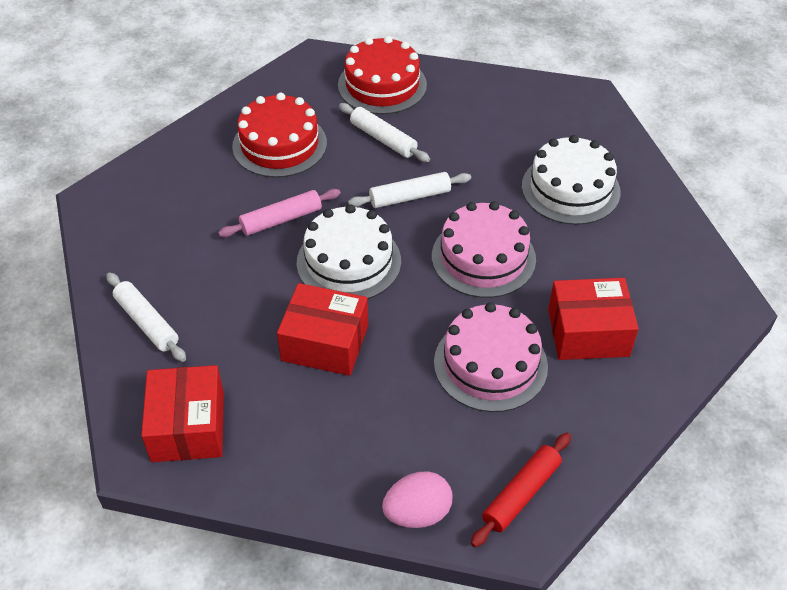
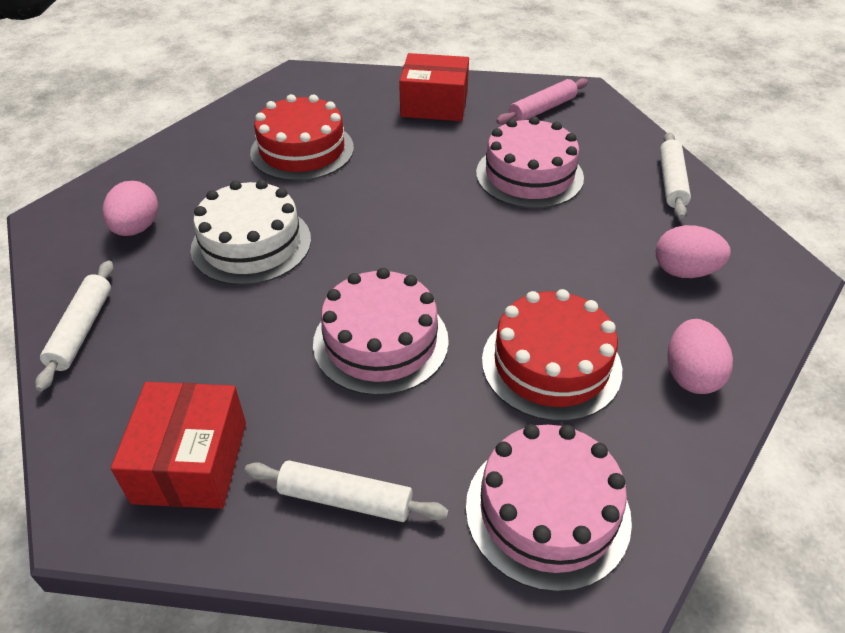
pink cake: 2 -> 3
pink egg: 1 -> 3
red box: 3 -> 2
red rolling pin: 1 -> 0
white cake: 2 -> 1

